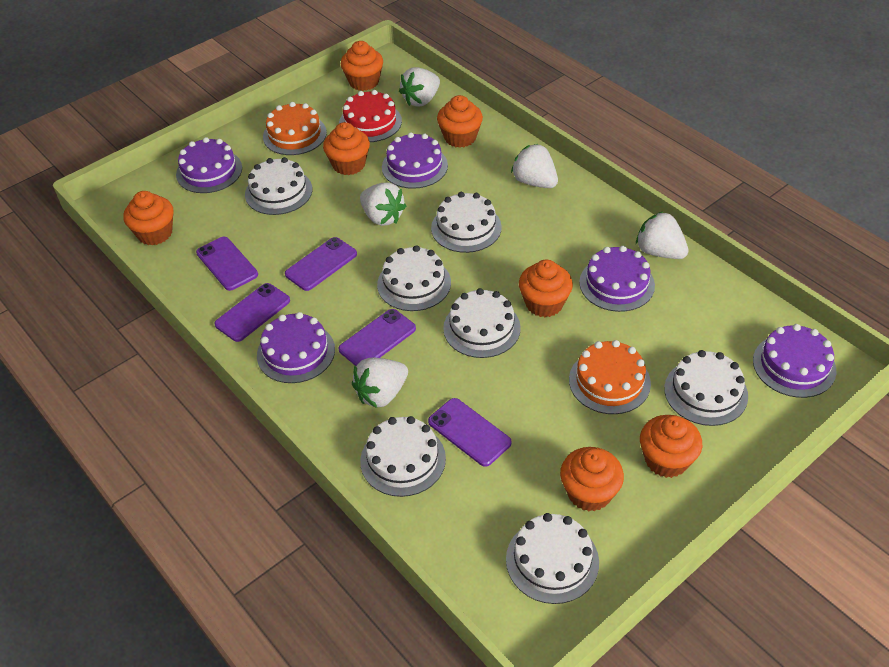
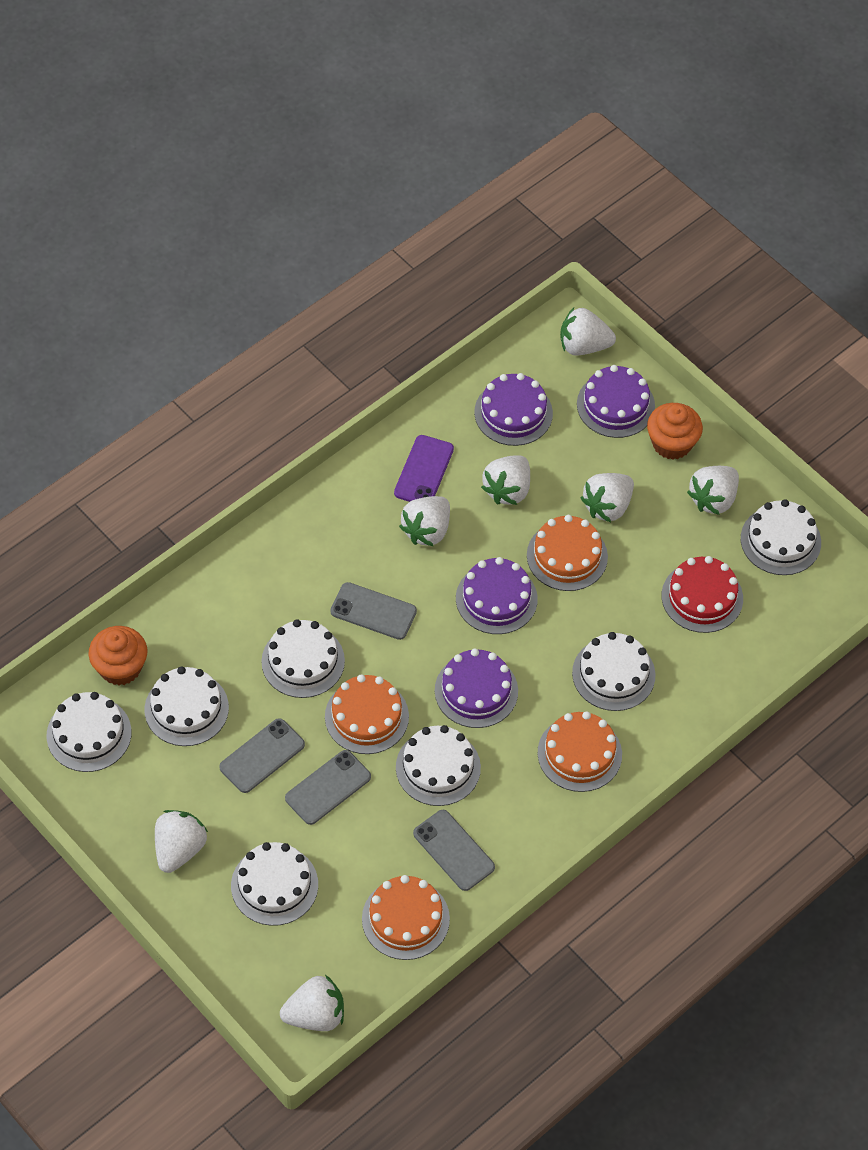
grey phone: 0 -> 4
orange cake: 2 -> 4
orange cupcake: 7 -> 2
purple cake: 5 -> 4
purple phone: 5 -> 1
white strawberry: 5 -> 7

